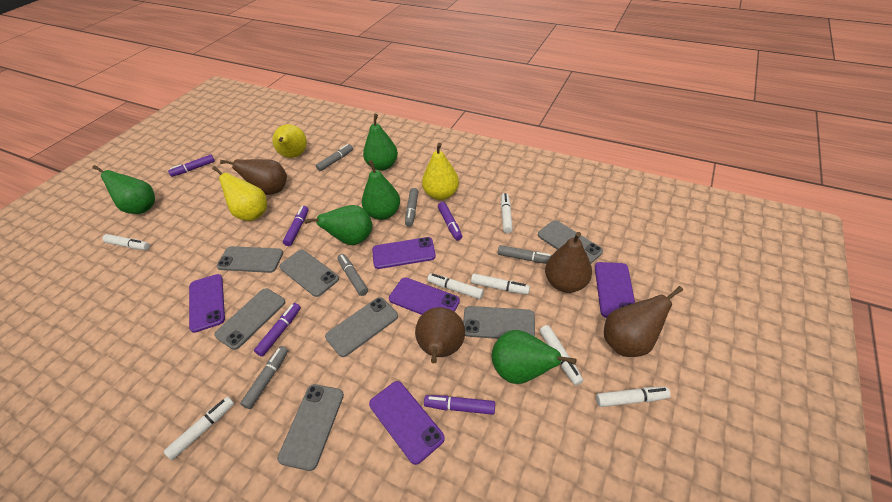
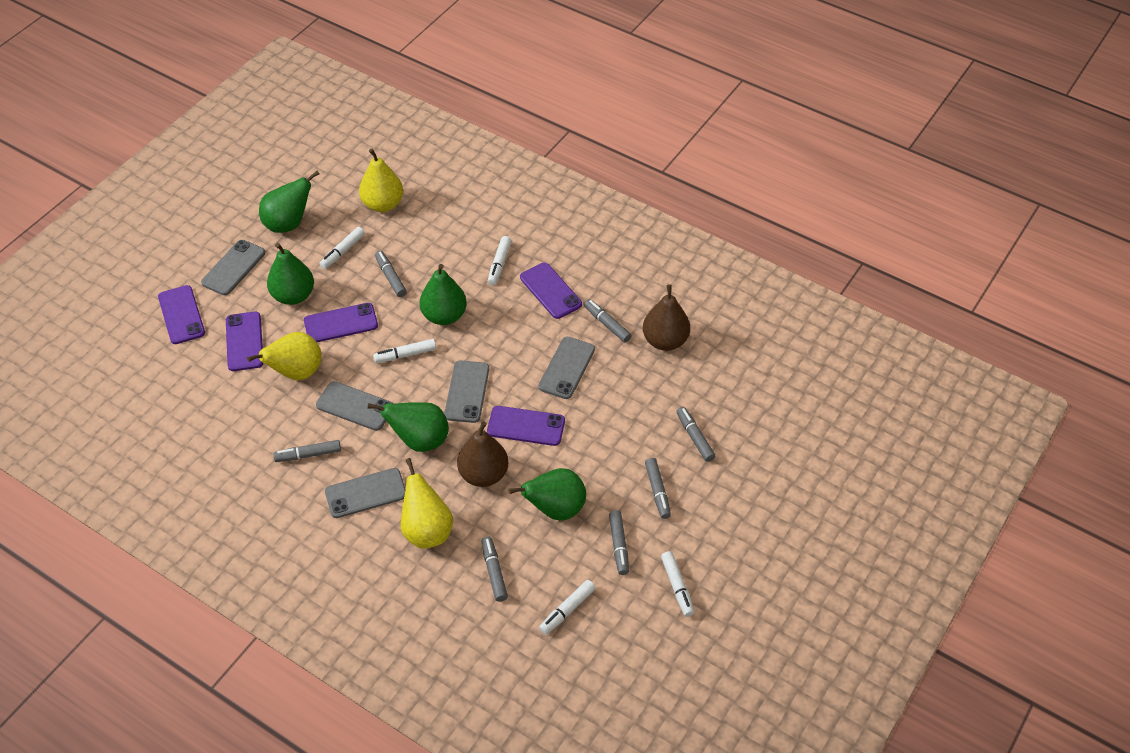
brown pear: 4 -> 2
grey marker: 5 -> 7
grey phone: 7 -> 5
purple marker: 5 -> 0
white marker: 7 -> 5

